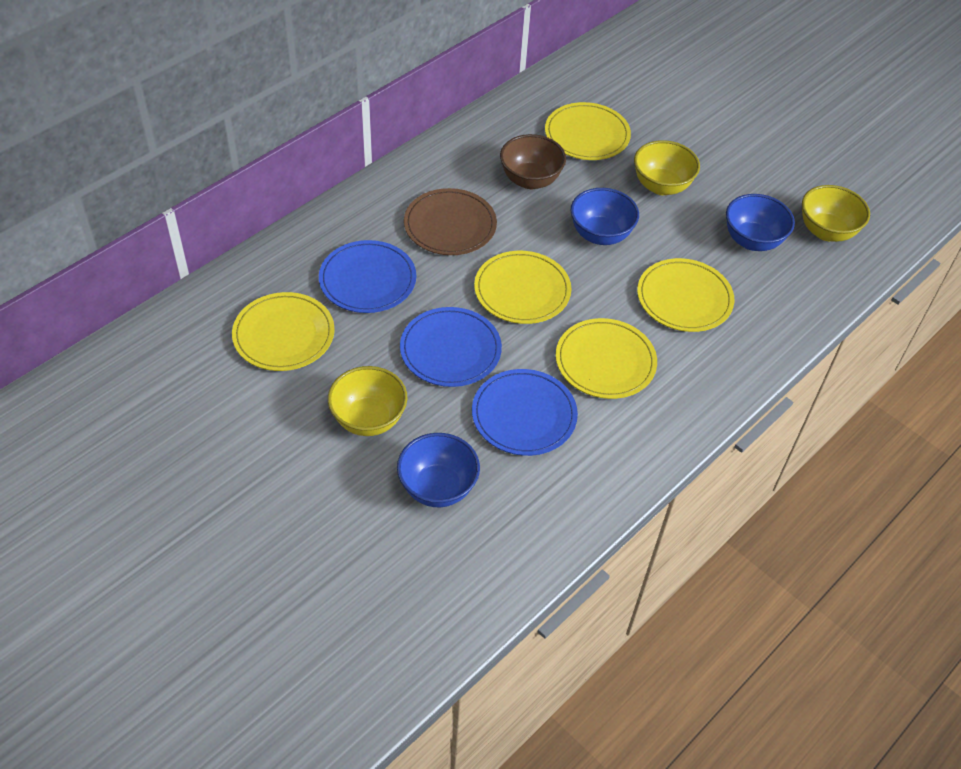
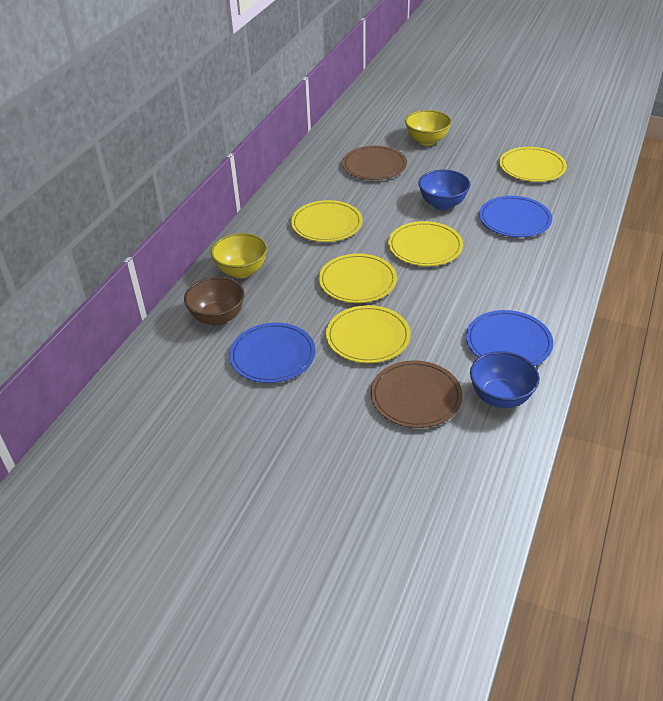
blue bowl: 3 -> 2
brown plate: 1 -> 2
yellow bowl: 3 -> 2

